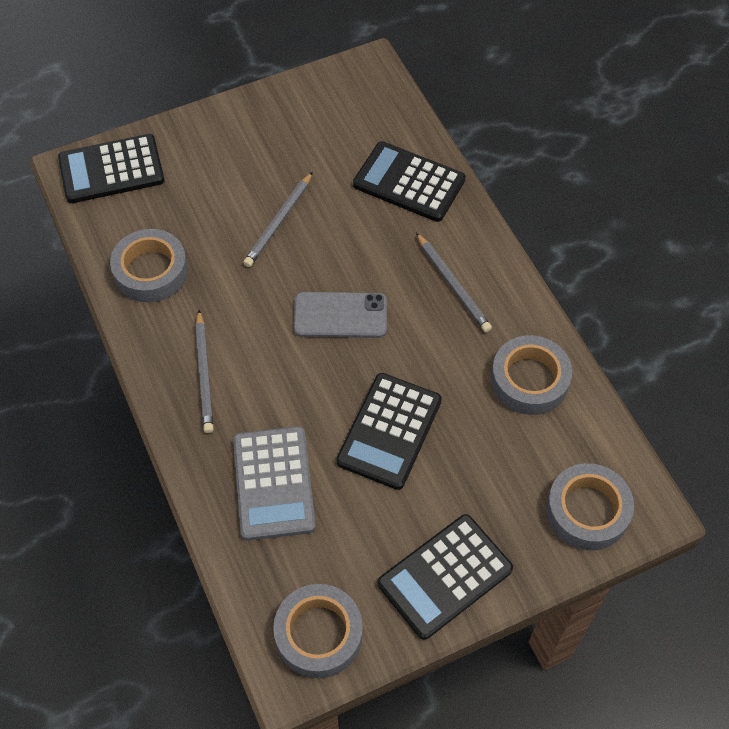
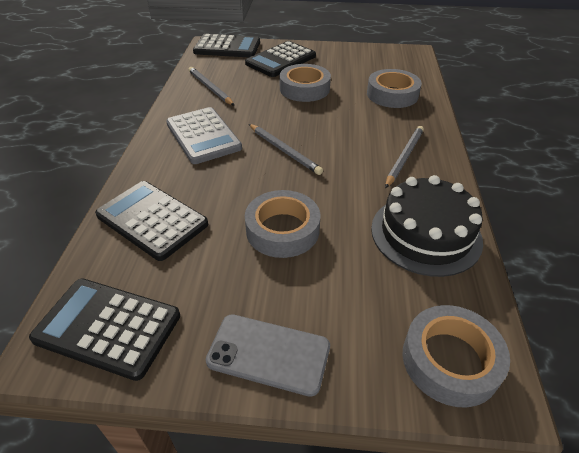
black cake: 0 -> 1

